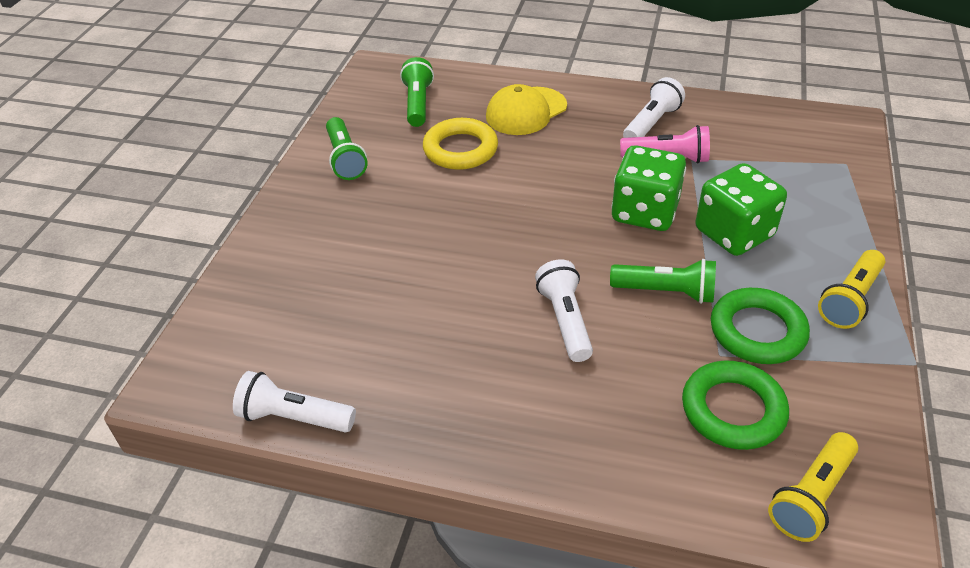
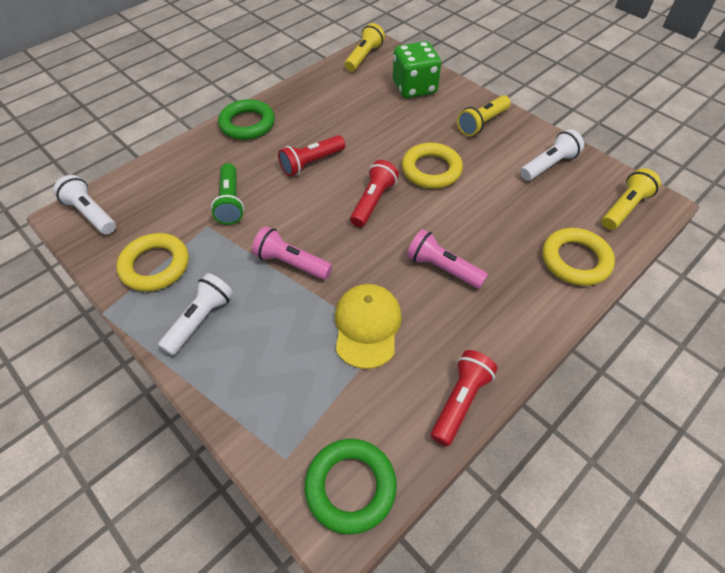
green dice: 2 -> 1
green flashlight: 3 -> 1
pink flashlight: 1 -> 2
red flashlight: 0 -> 3
yellow flashlight: 2 -> 3
yellow ring: 1 -> 3

